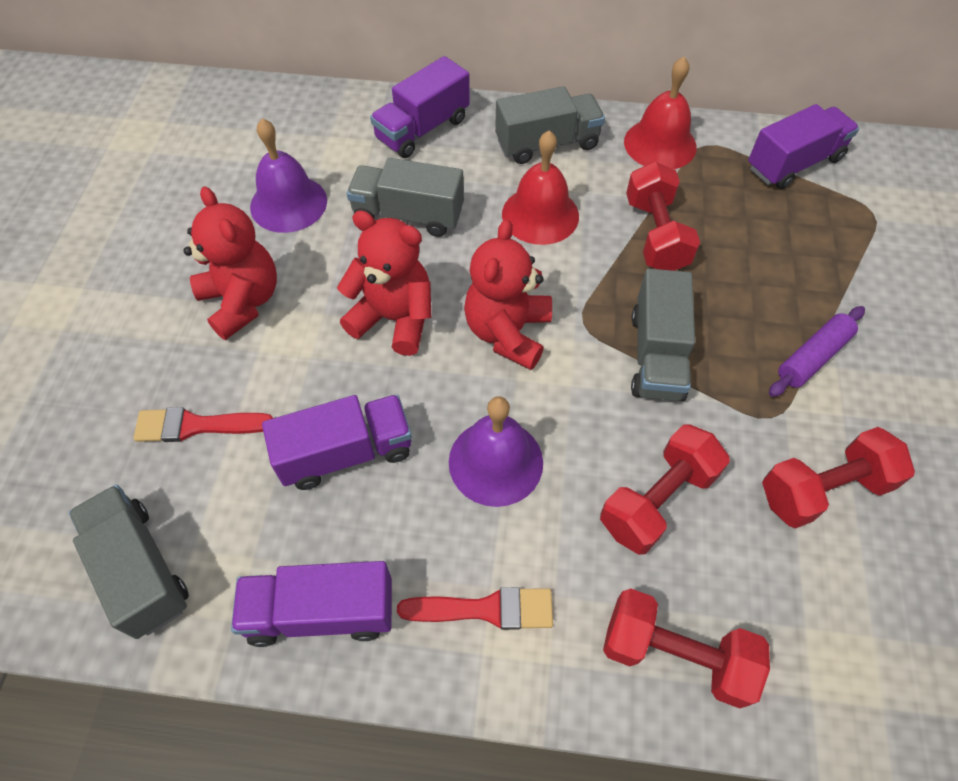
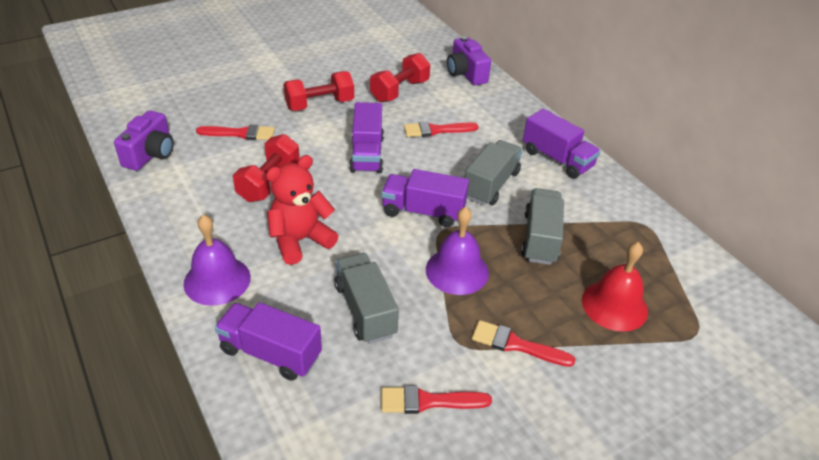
grey truck: 4 -> 3
purple camera: 0 -> 2
purple rolling pin: 1 -> 0
red bell: 2 -> 1
red brush: 2 -> 4
red dumbbell: 4 -> 3
red teddy bear: 3 -> 1

